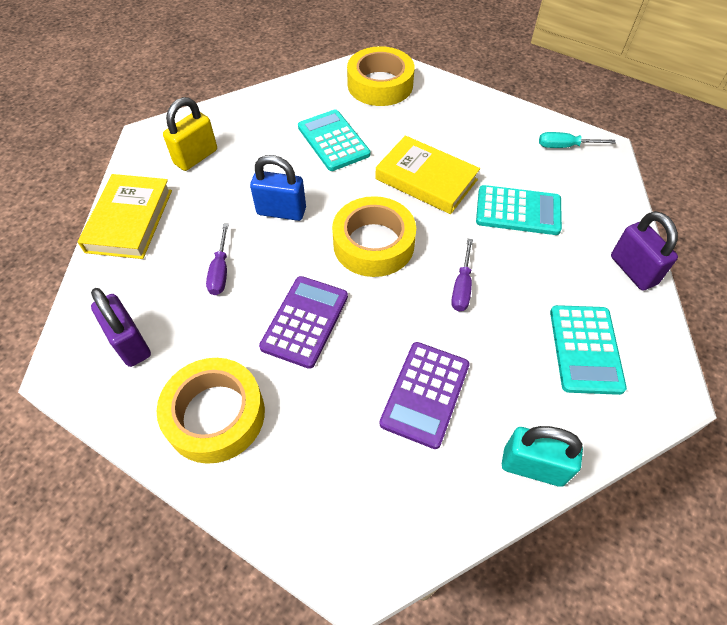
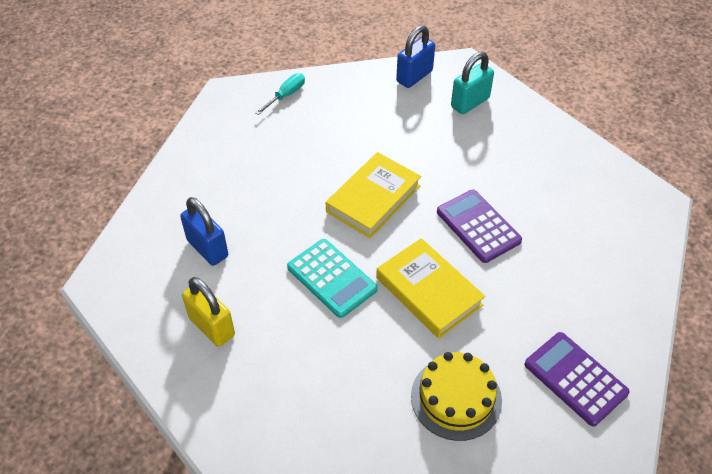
blue padlock: 1 -> 2
purple padlock: 2 -> 0
purple screwdriver: 2 -> 0
turquoise calculator: 3 -> 1
yellow cake: 0 -> 1
yellow tape: 3 -> 0

